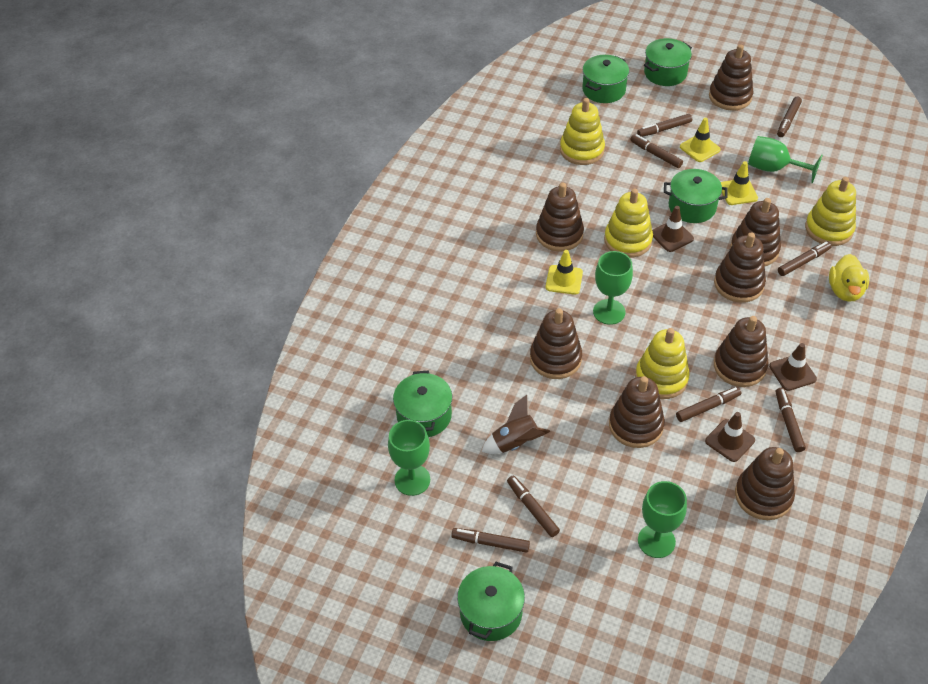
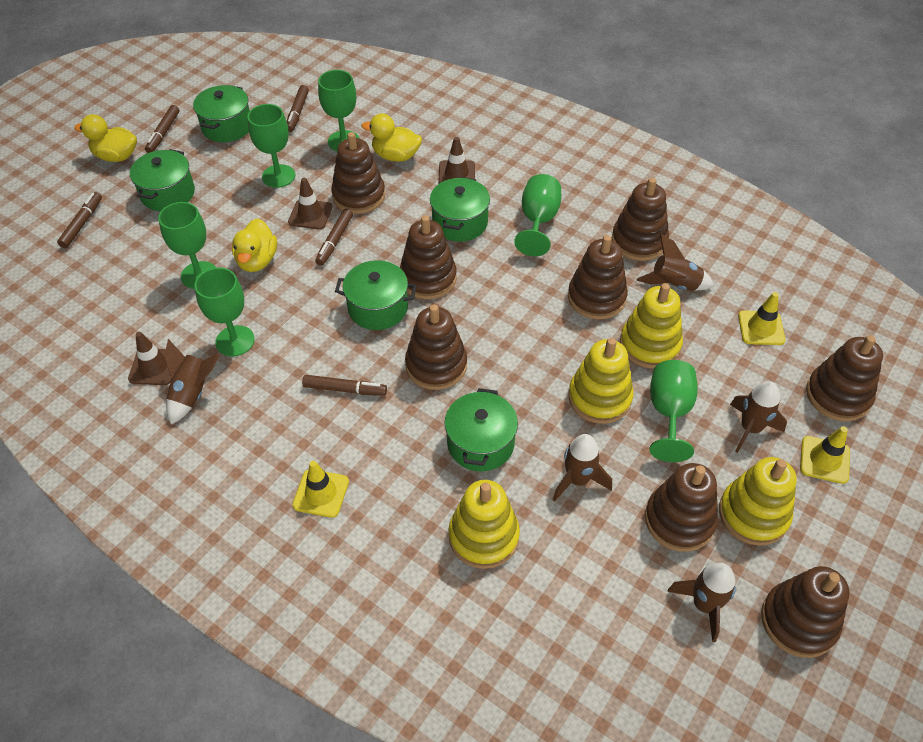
brown marker: 8 -> 5
brown rocket: 1 -> 5
green goblet: 4 -> 6
yellow duck: 1 -> 3

